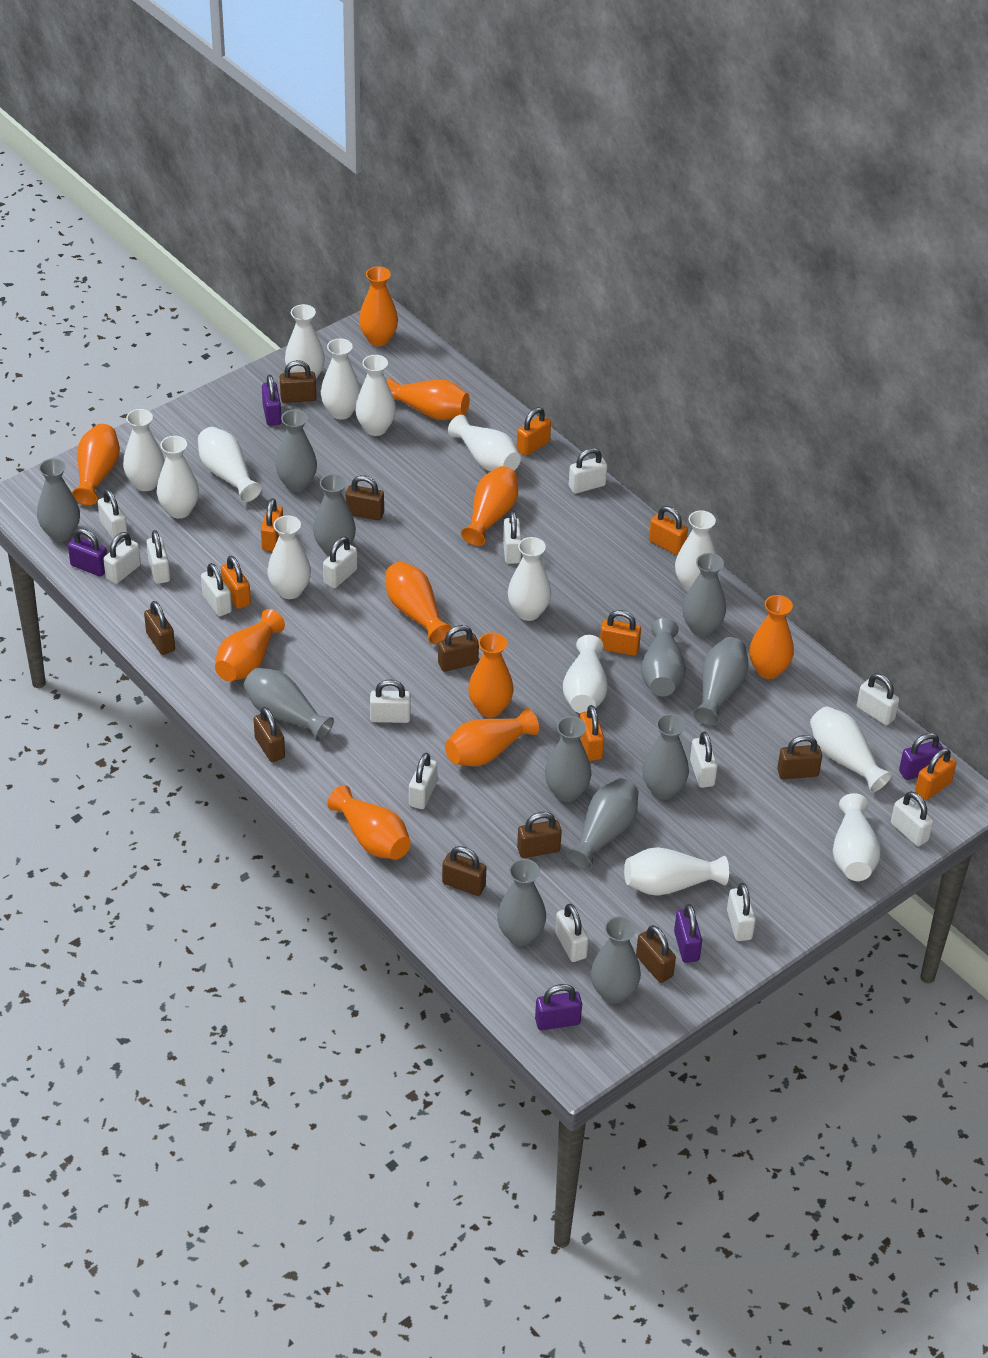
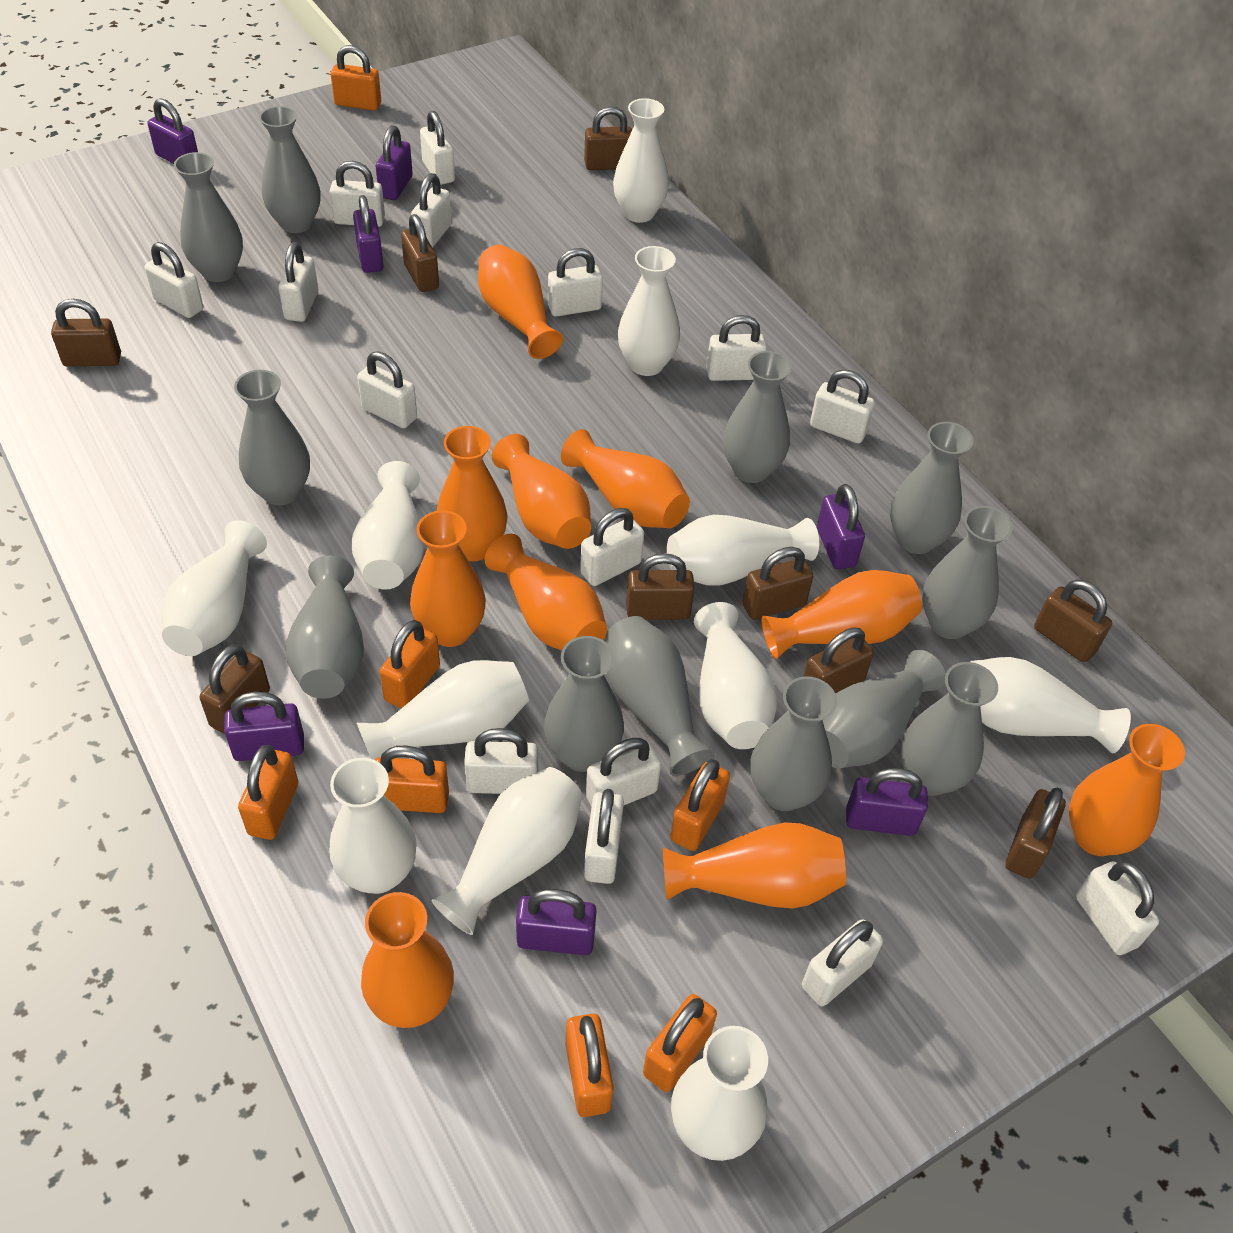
purple padlock: 5 -> 7
white padlock: 14 -> 15
white vase: 14 -> 11

